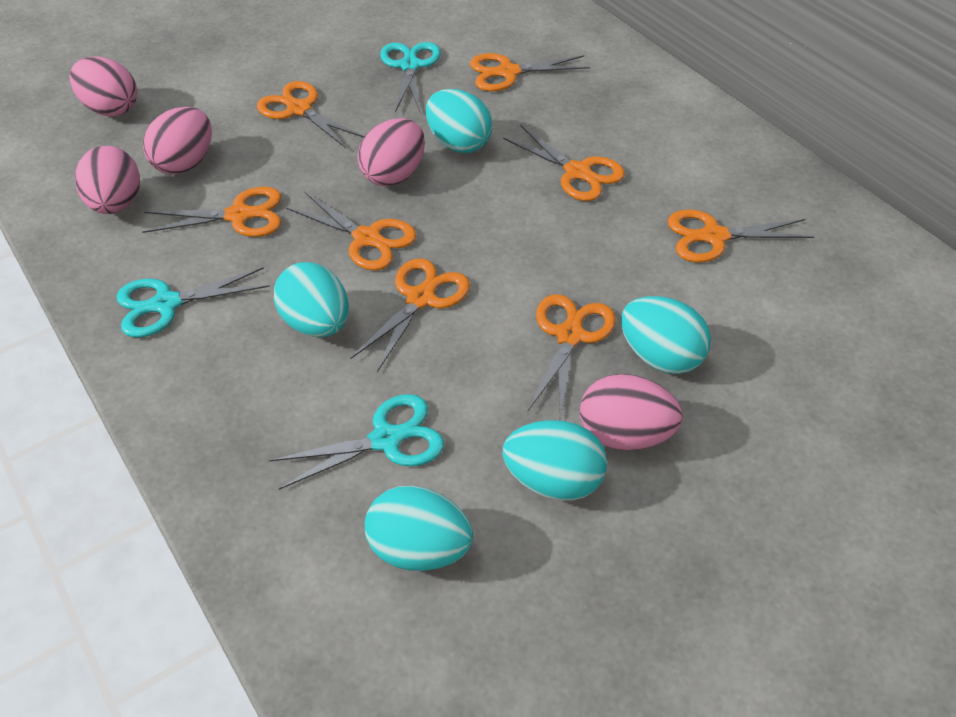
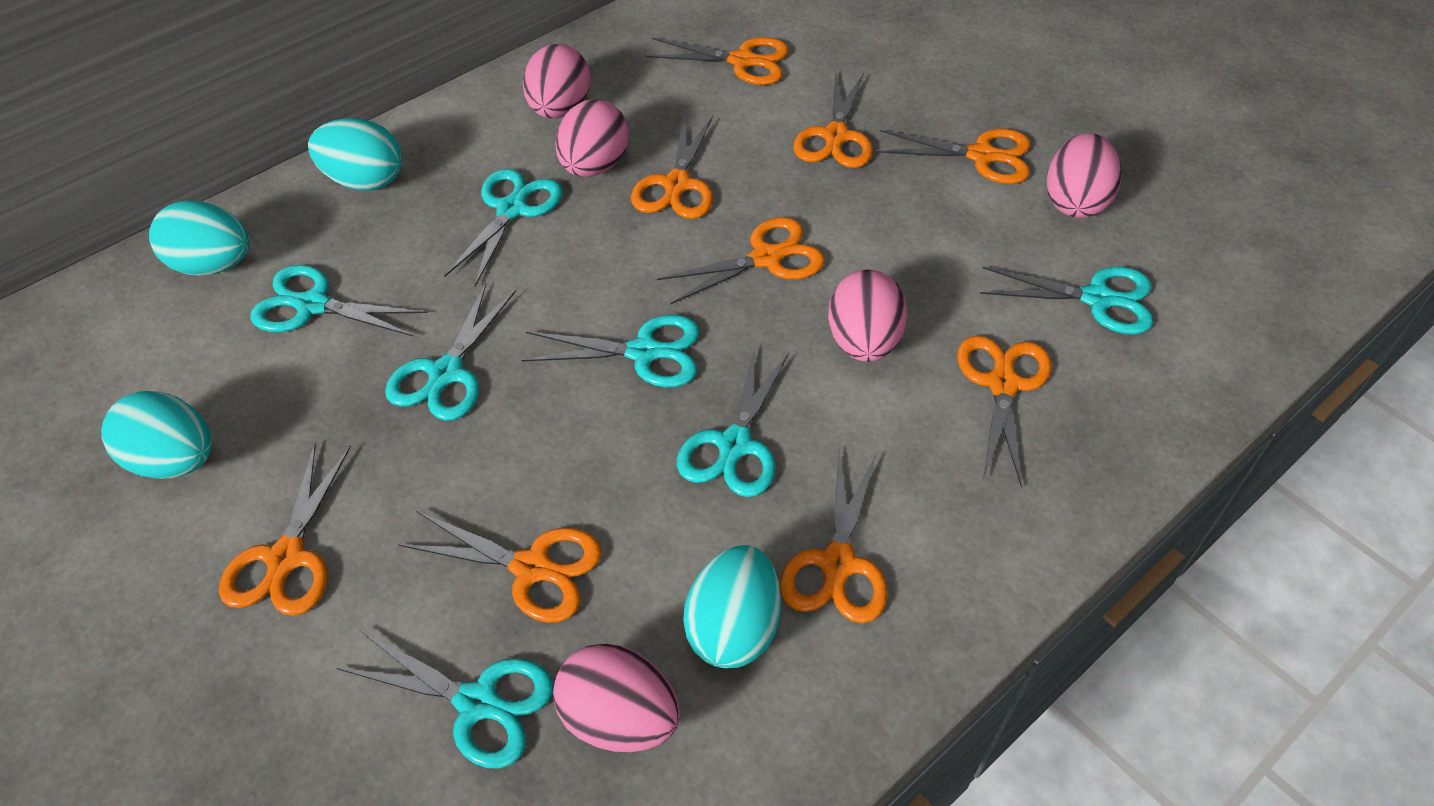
orange scissors: 8 -> 9
turquoise egg: 5 -> 4
turquoise scissors: 3 -> 7

